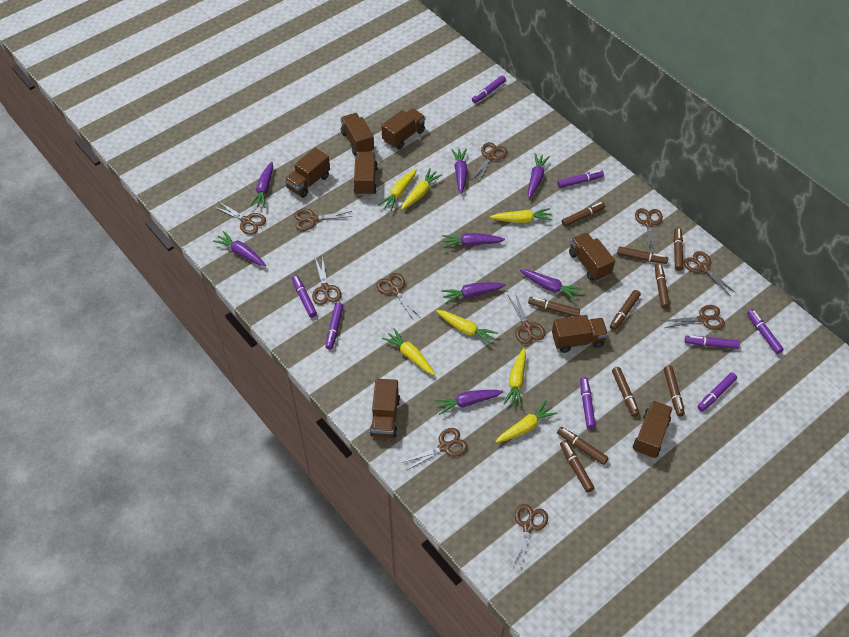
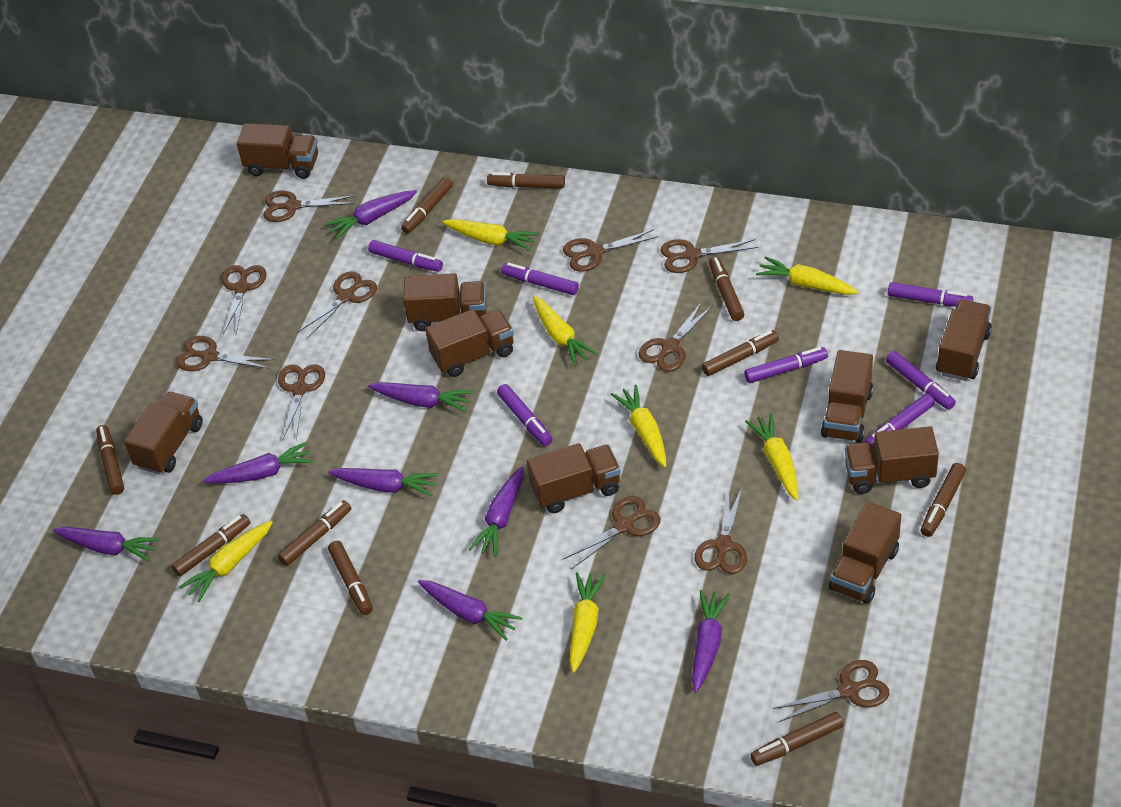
brown truck: 8 -> 9
purple marker: 8 -> 7

